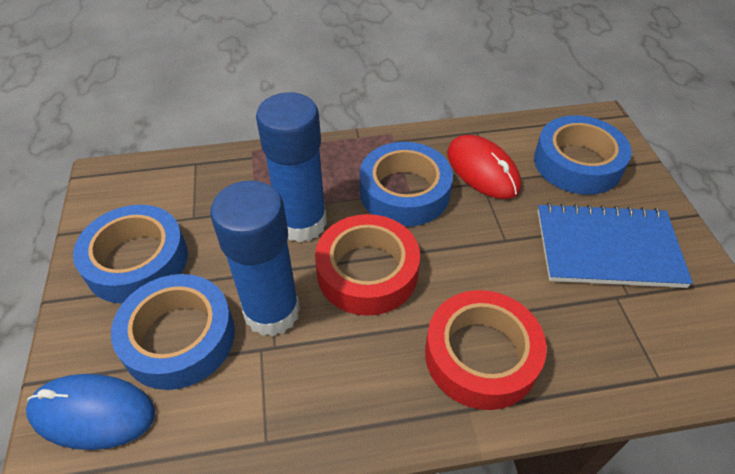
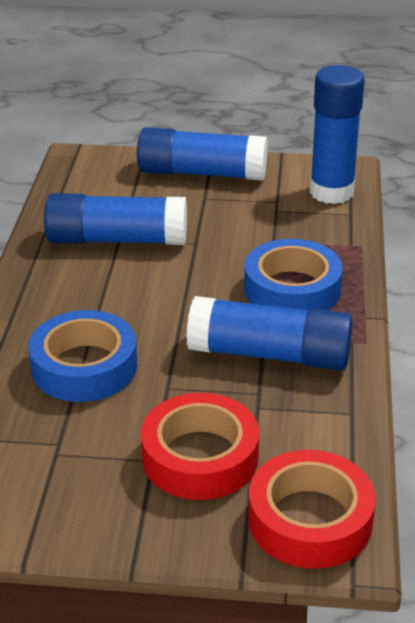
blue glue stick: 2 -> 4
blue mouse: 1 -> 0
blue notebook: 1 -> 0
blue tape: 4 -> 2
red mouse: 1 -> 0

